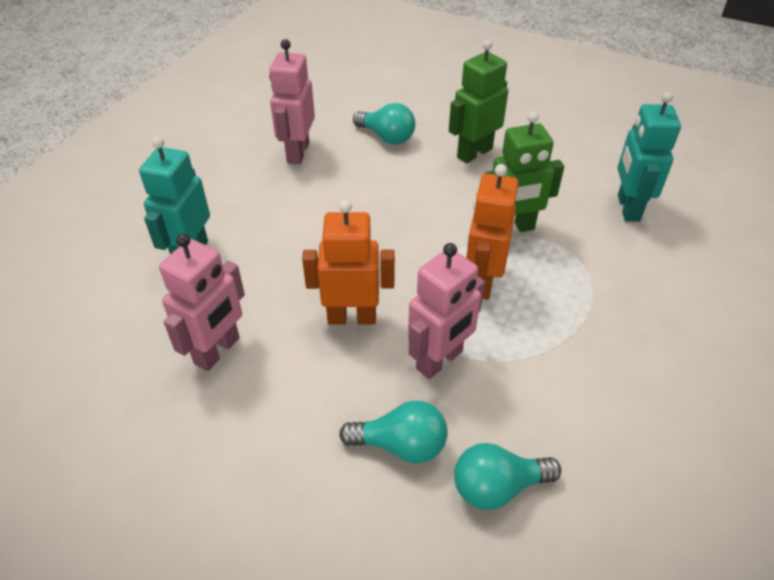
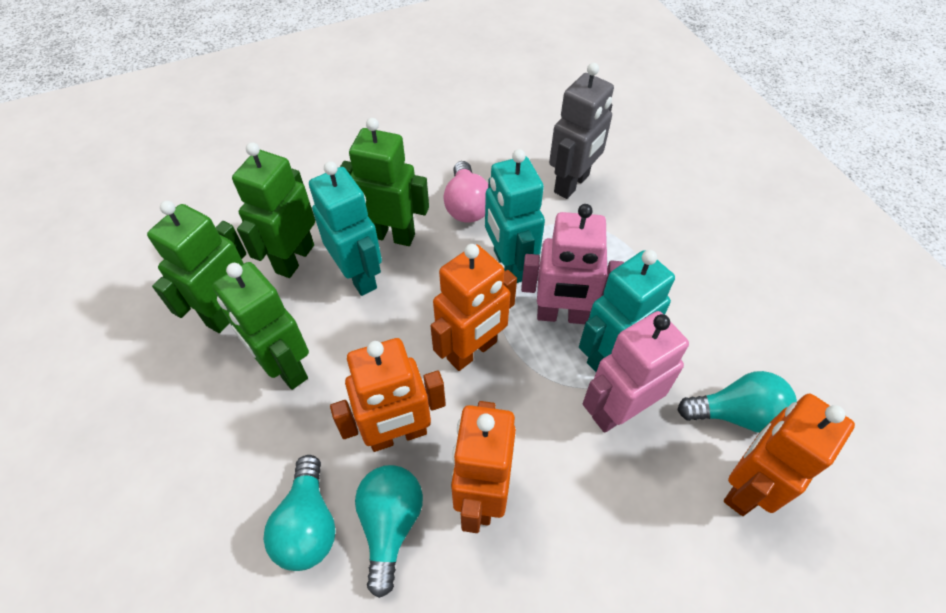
green robot: 2 -> 4
grey robot: 0 -> 1
orange robot: 2 -> 4
pink light bulb: 0 -> 1
pink robot: 3 -> 2
turquoise robot: 2 -> 3

